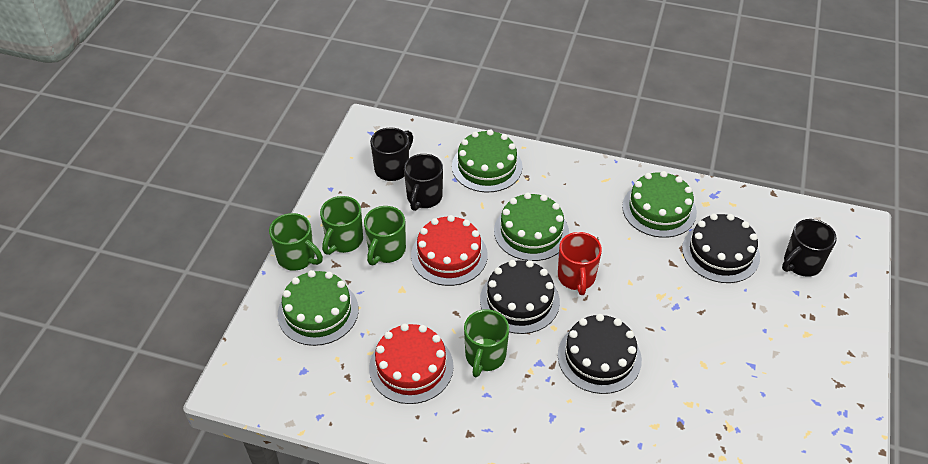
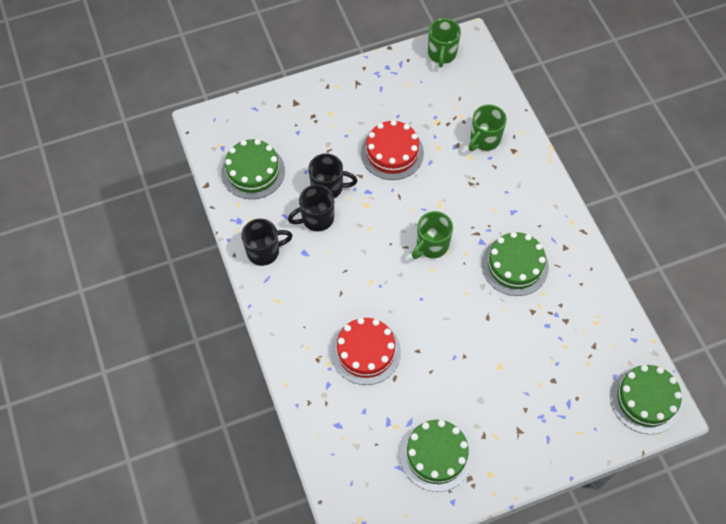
black cake: 3 -> 0
green mug: 4 -> 3
red mug: 1 -> 0

